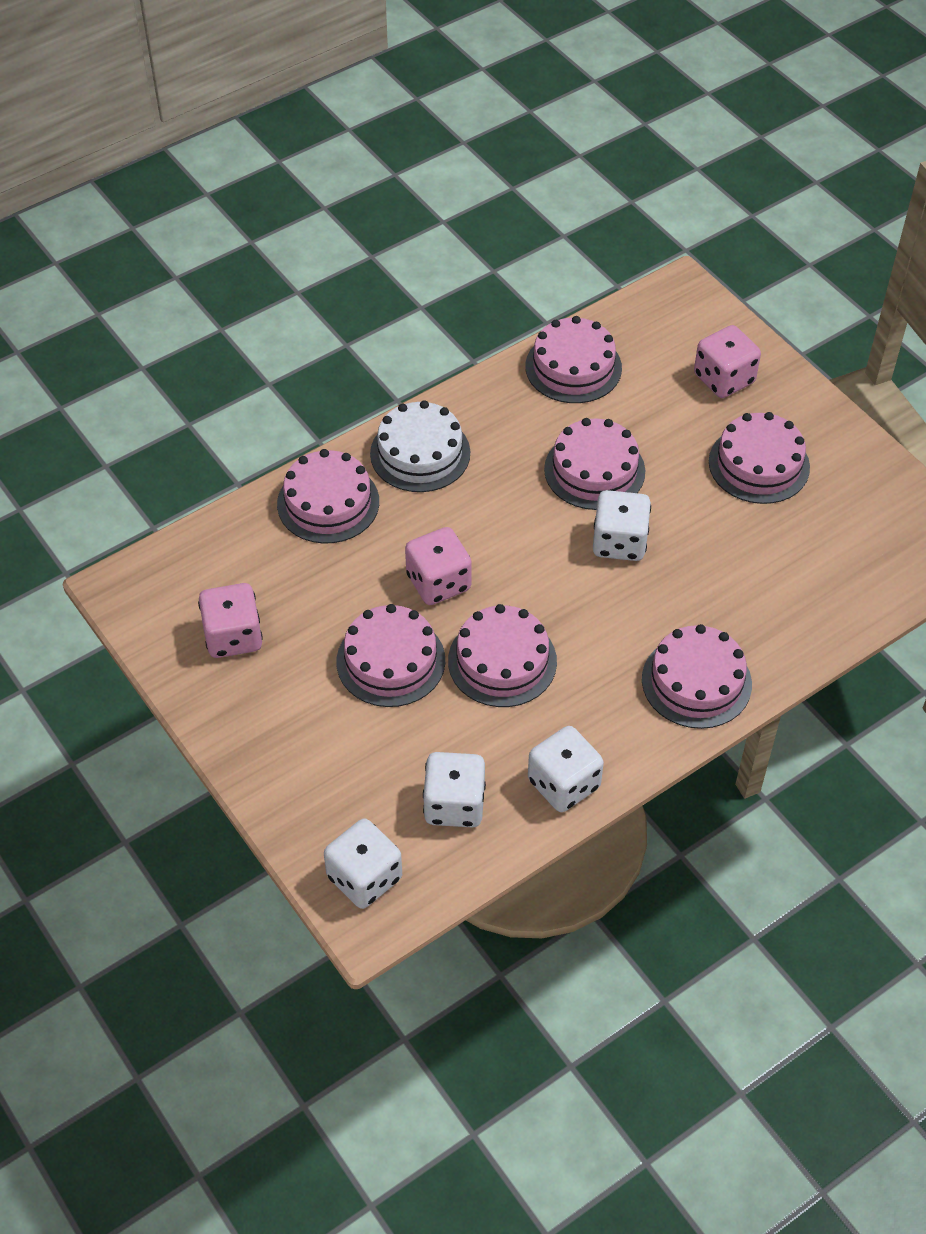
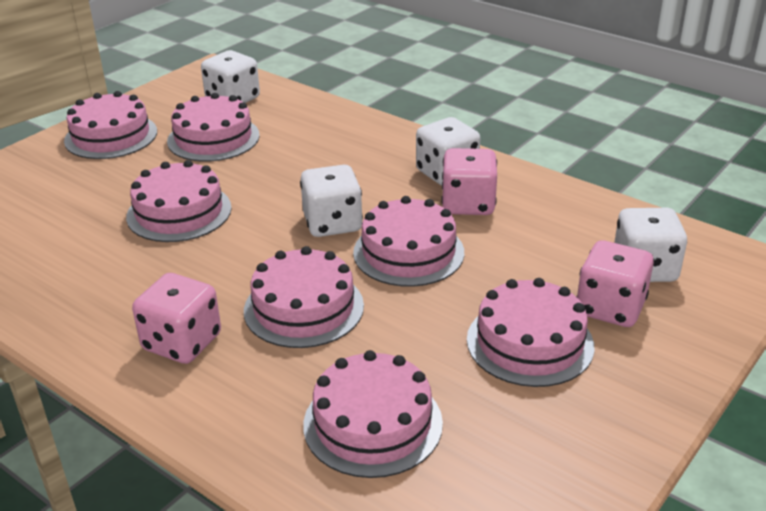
white cake: 1 -> 0

